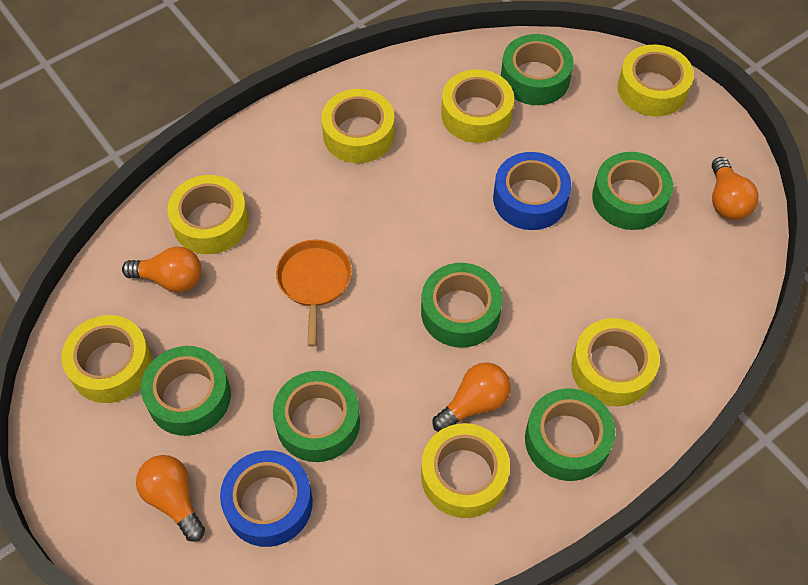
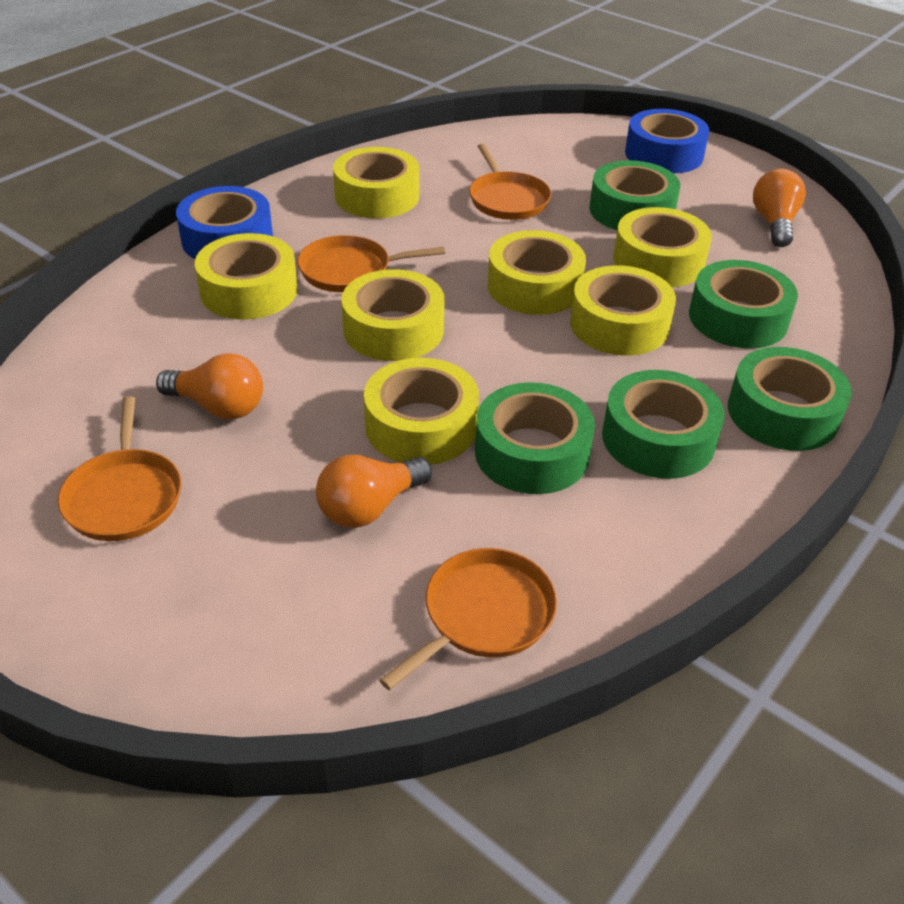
green tape: 6 -> 5
orange light bulb: 4 -> 3
orange pan: 1 -> 4

